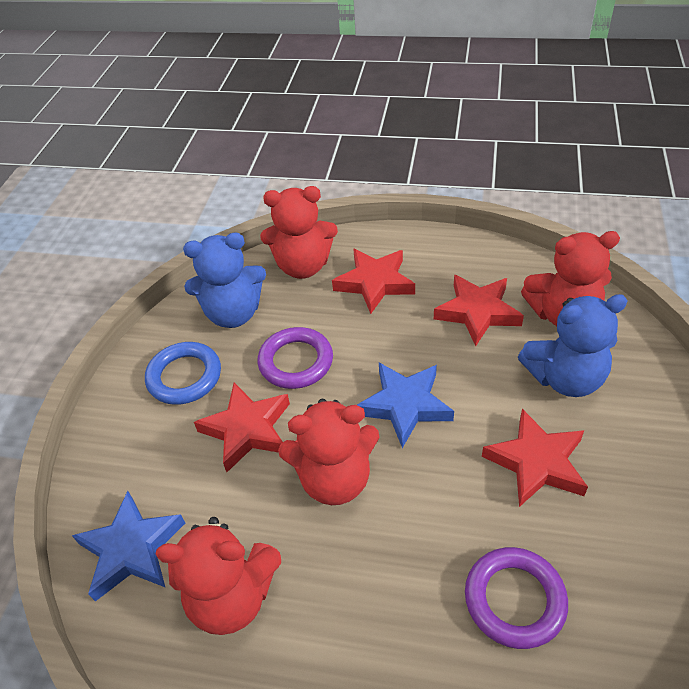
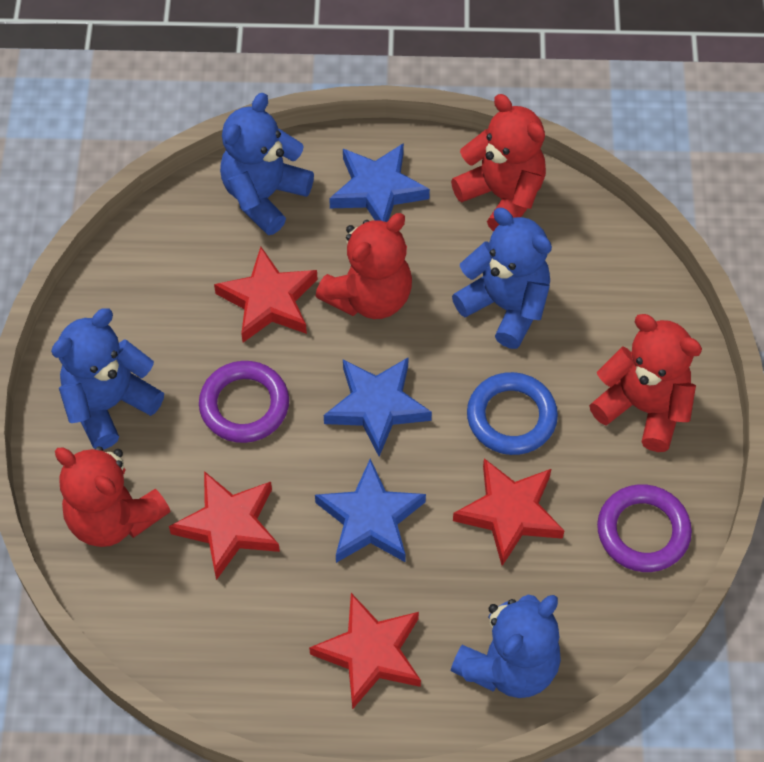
blue star: 2 -> 3
blue teddy bear: 2 -> 4

